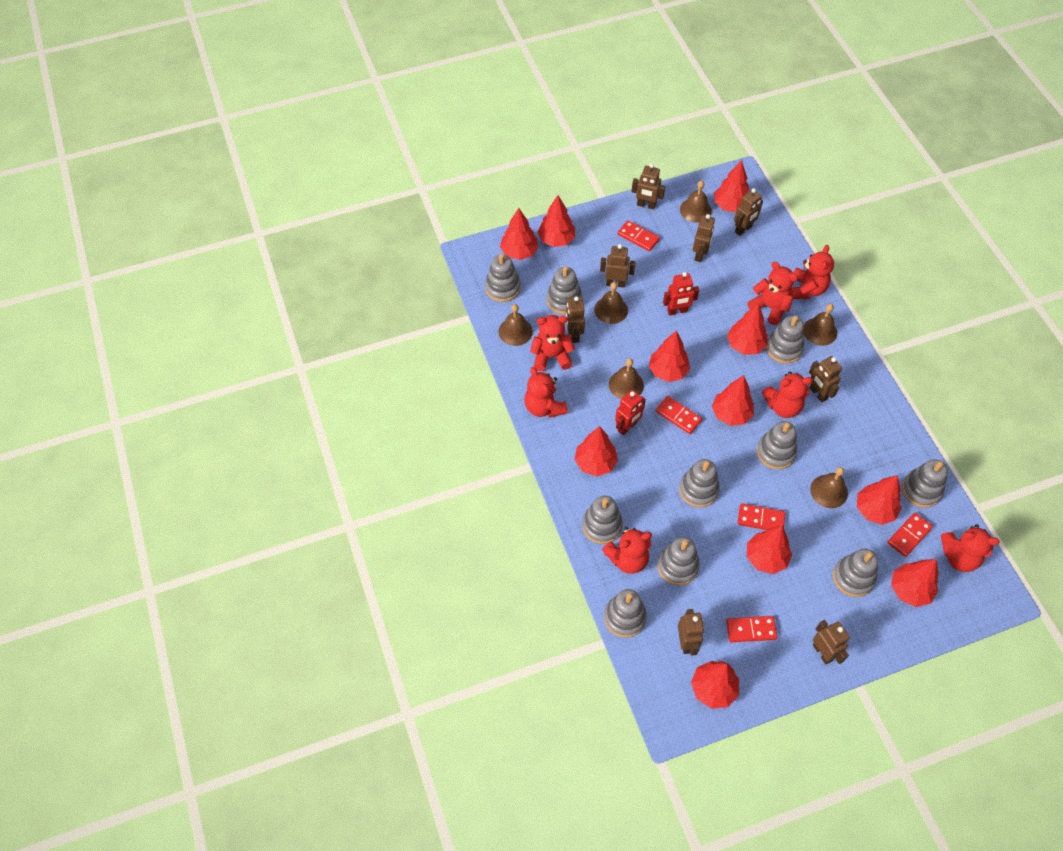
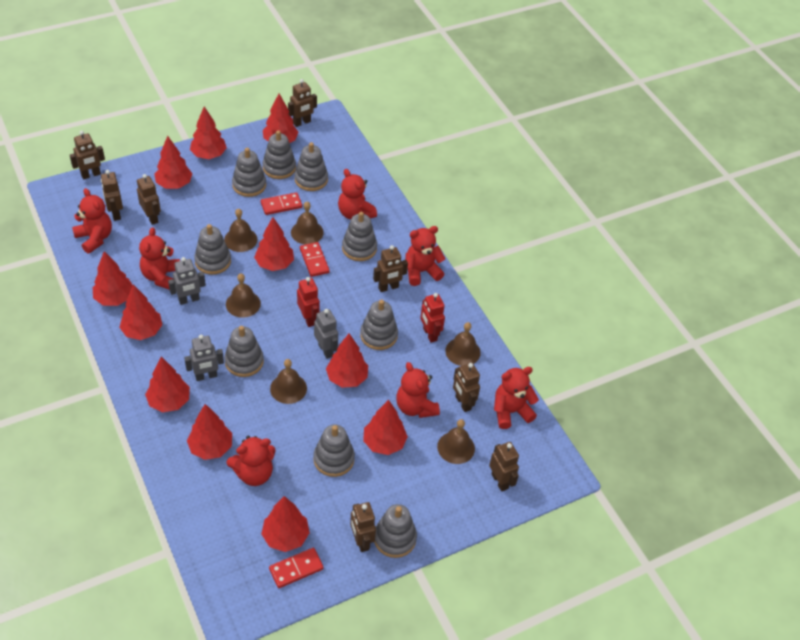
grey robot: 0 -> 3
grey stacking toy: 10 -> 9
red domino: 5 -> 3

